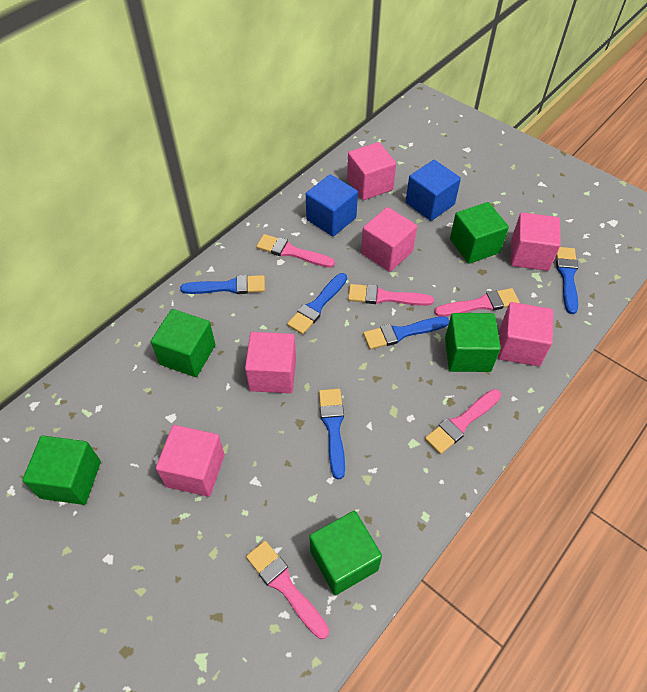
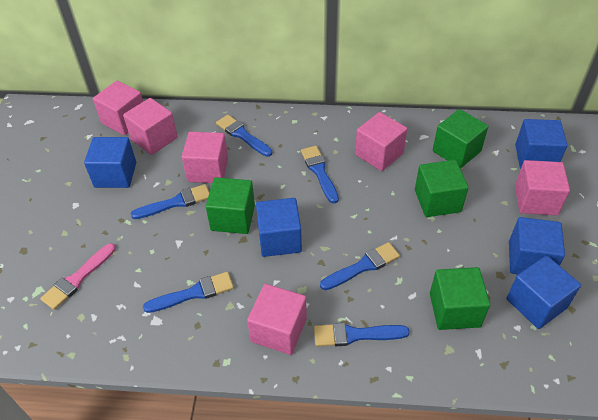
blue brush: 5 -> 6
blue cube: 2 -> 5
green cube: 5 -> 4
pink brush: 5 -> 1

